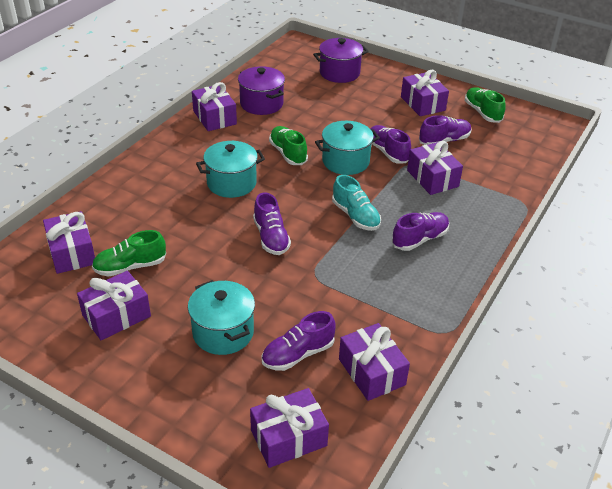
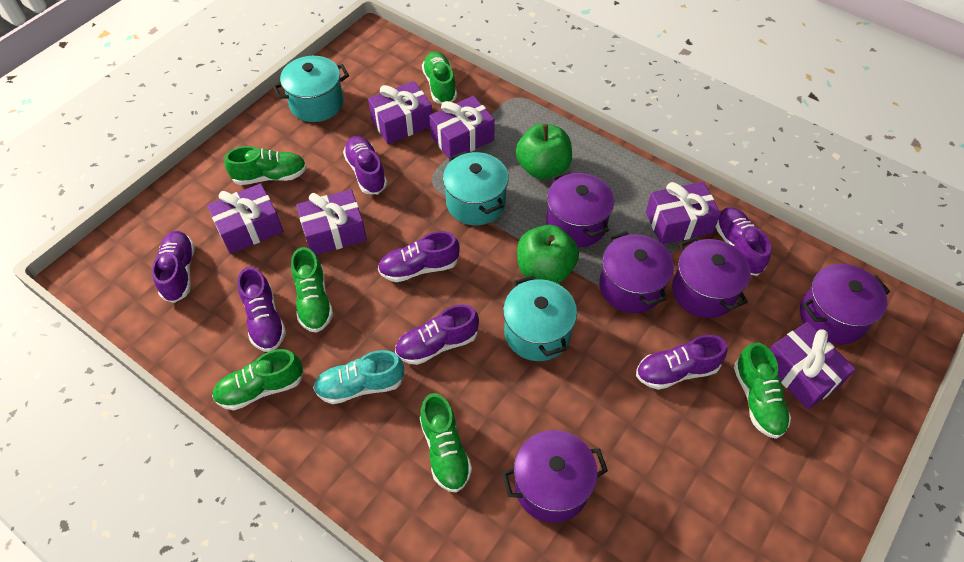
green apple: 0 -> 2
green shoe: 3 -> 6
purple gift: 7 -> 6
purple pot: 2 -> 5
purple shoe: 5 -> 7

